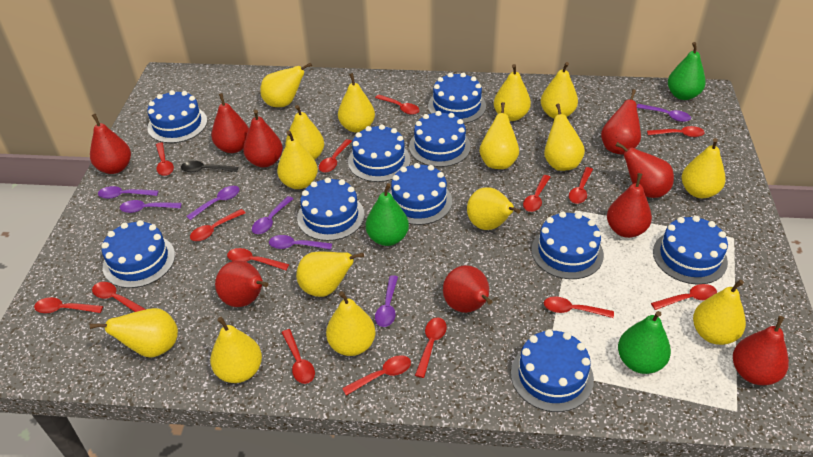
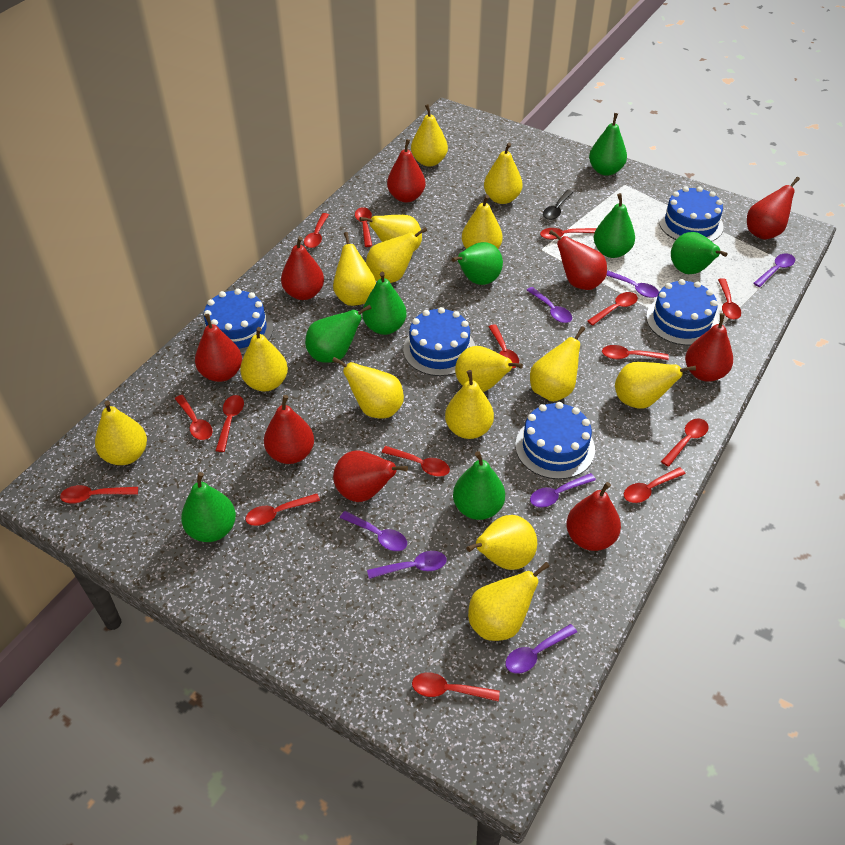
blue cake: 10 -> 5
green pear: 3 -> 8

